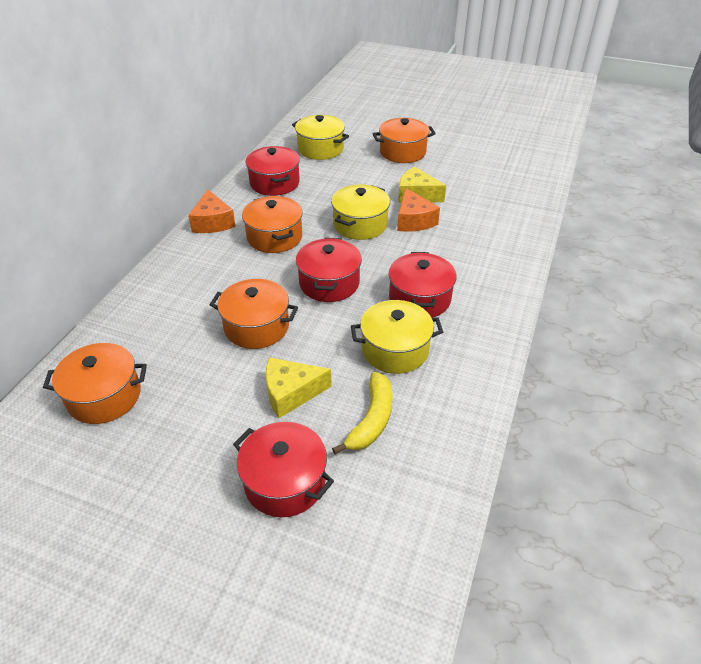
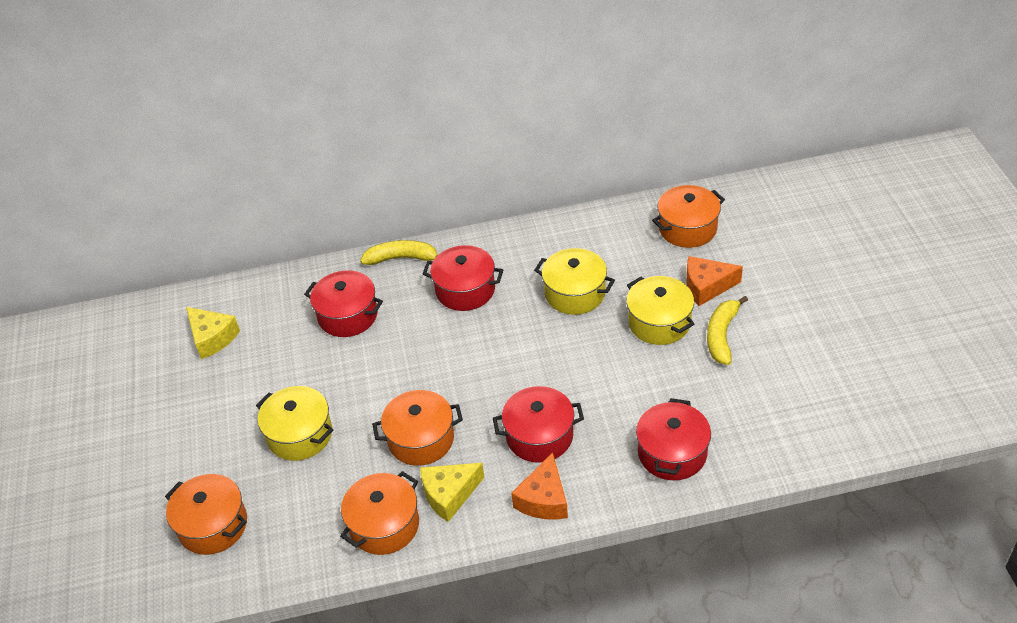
yellow banana: 1 -> 2

